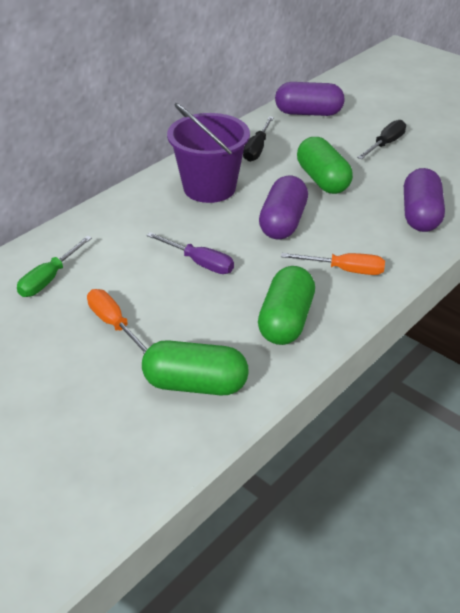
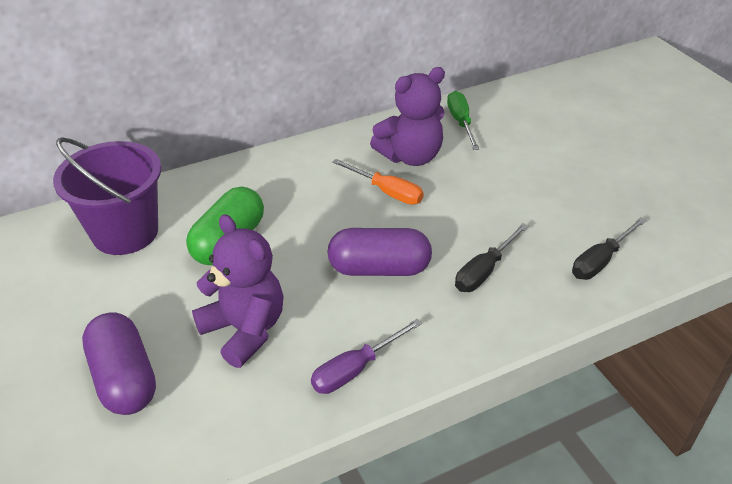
green capsule: 3 -> 1
orange screwdriver: 2 -> 1
purple capsule: 3 -> 2
purple teddy bear: 0 -> 2

